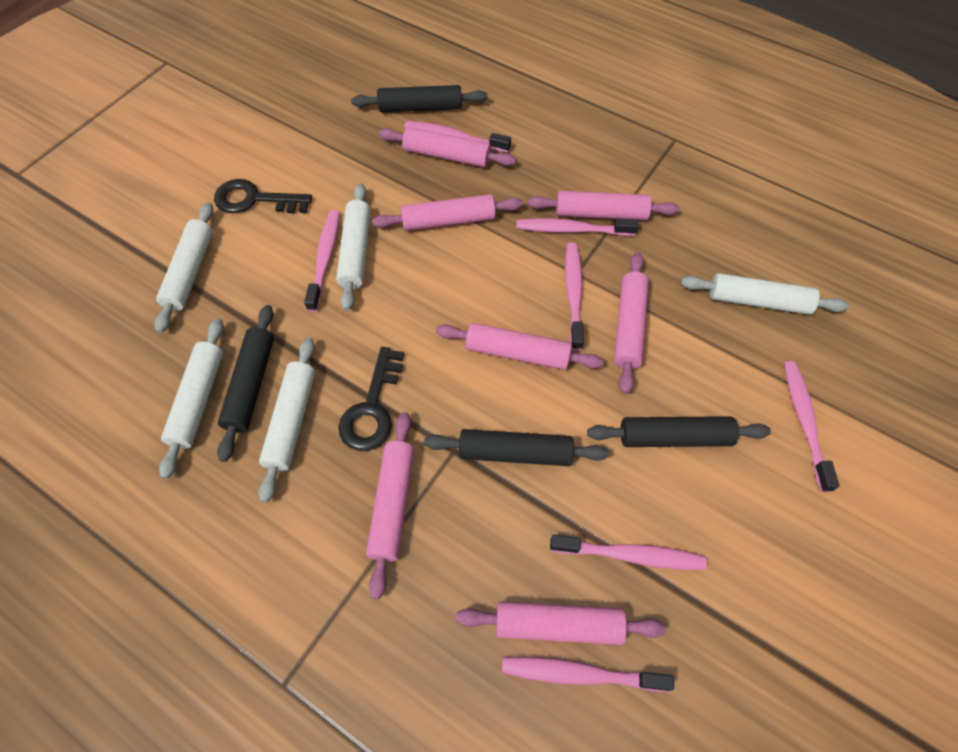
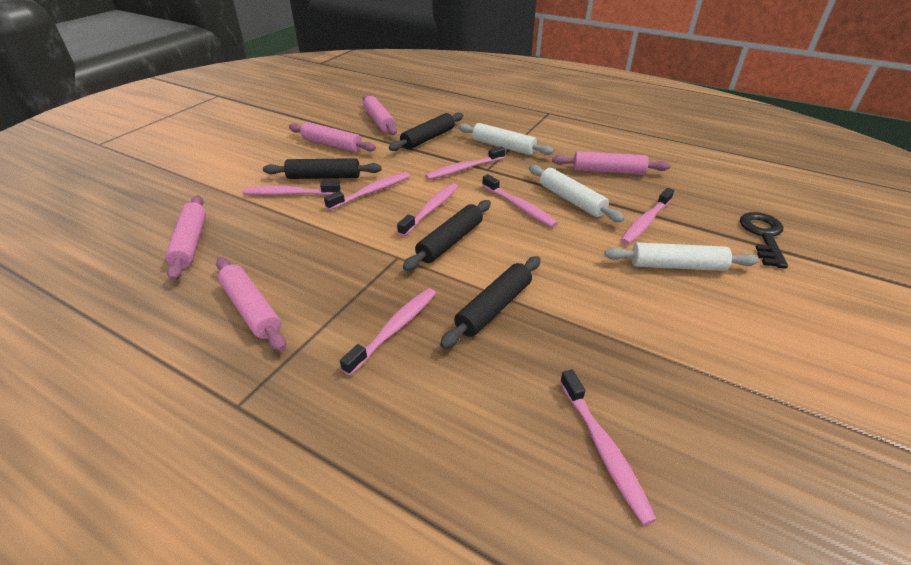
black key: 2 -> 1
pink rolling pin: 7 -> 5
pink toothbrush: 7 -> 8
white rolling pin: 5 -> 3

